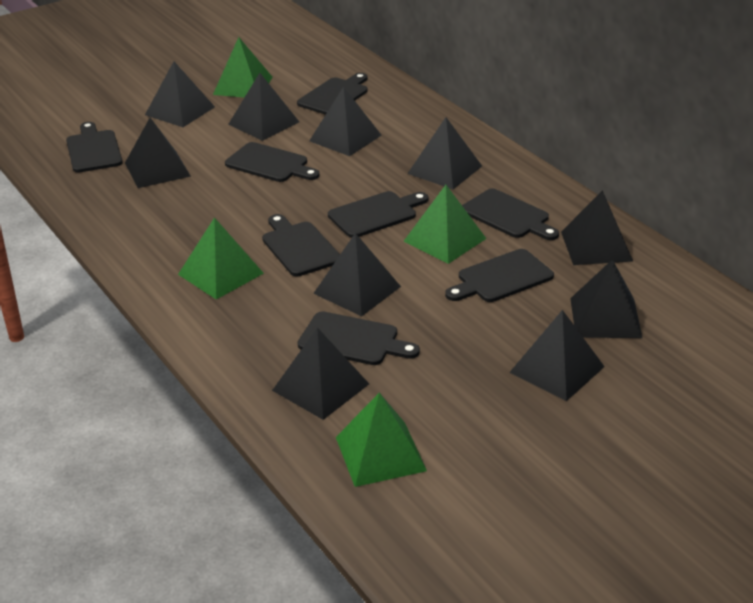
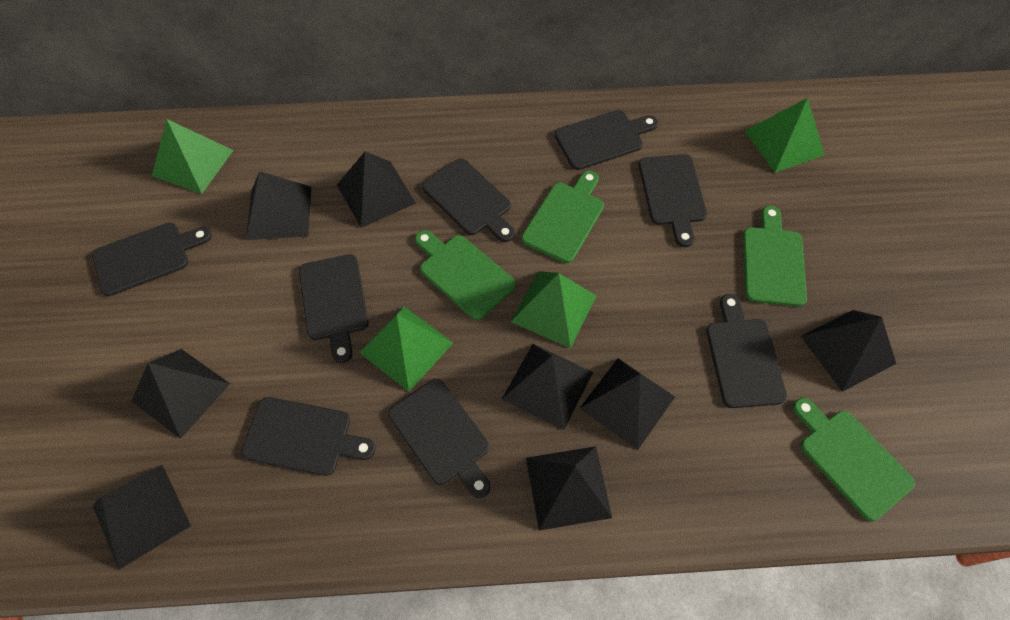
black pyramid: 10 -> 8
green cutting board: 0 -> 4

